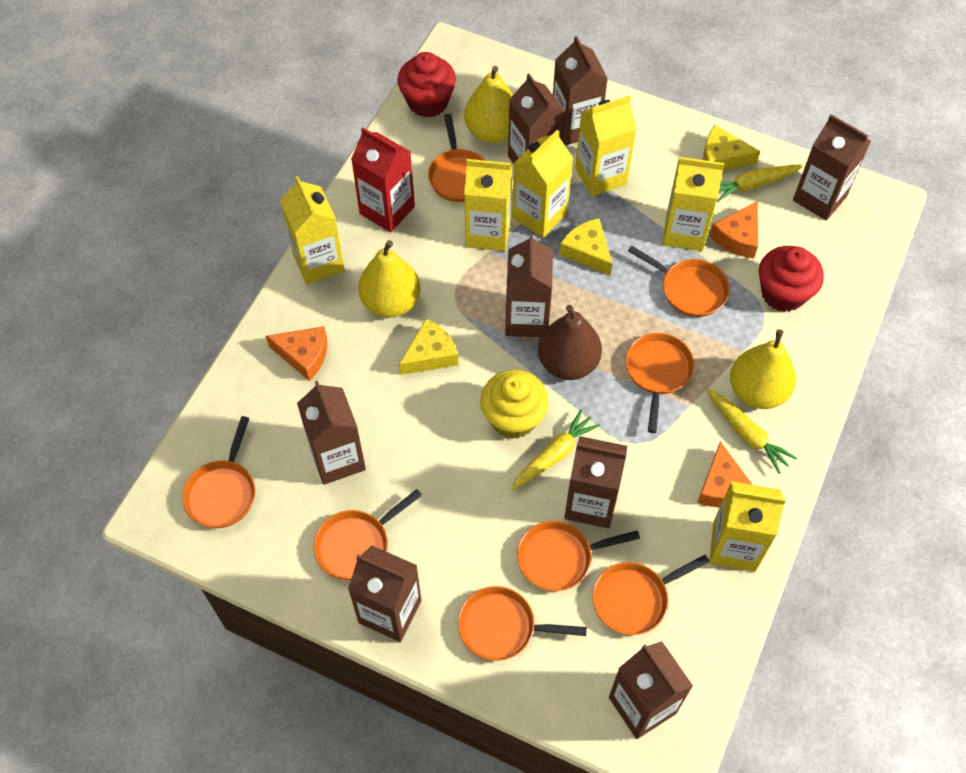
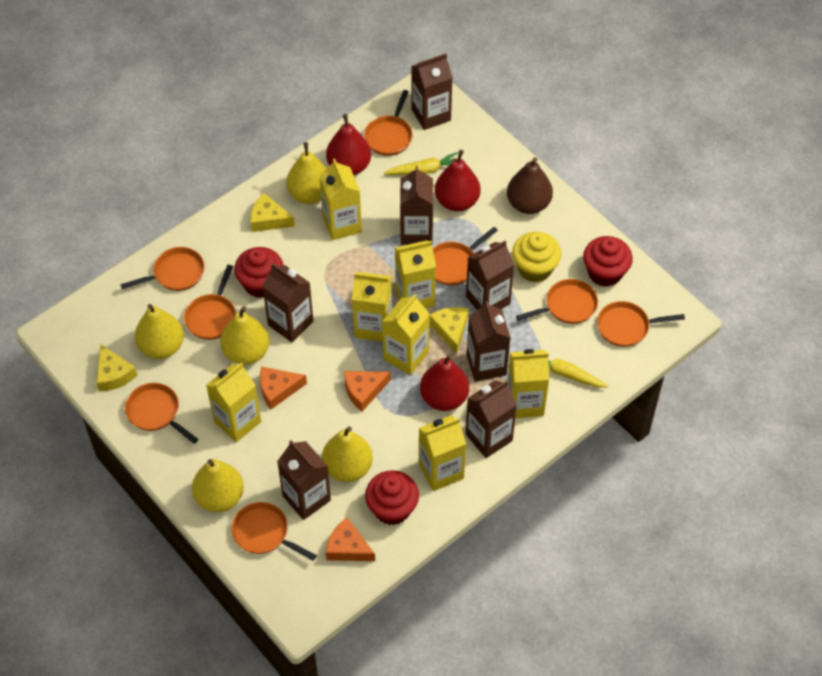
brown carton: 8 -> 7
red carton: 1 -> 0
red cupcake: 2 -> 3
red pear: 0 -> 3
yellow carrot: 3 -> 2
yellow carton: 6 -> 7
yellow pear: 3 -> 5

